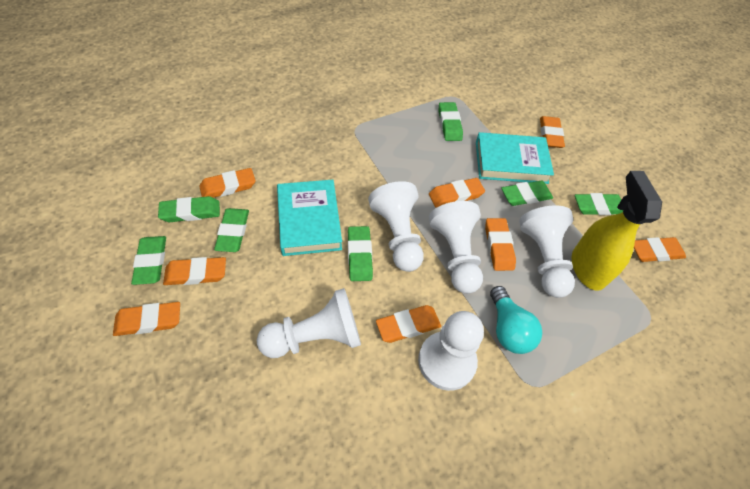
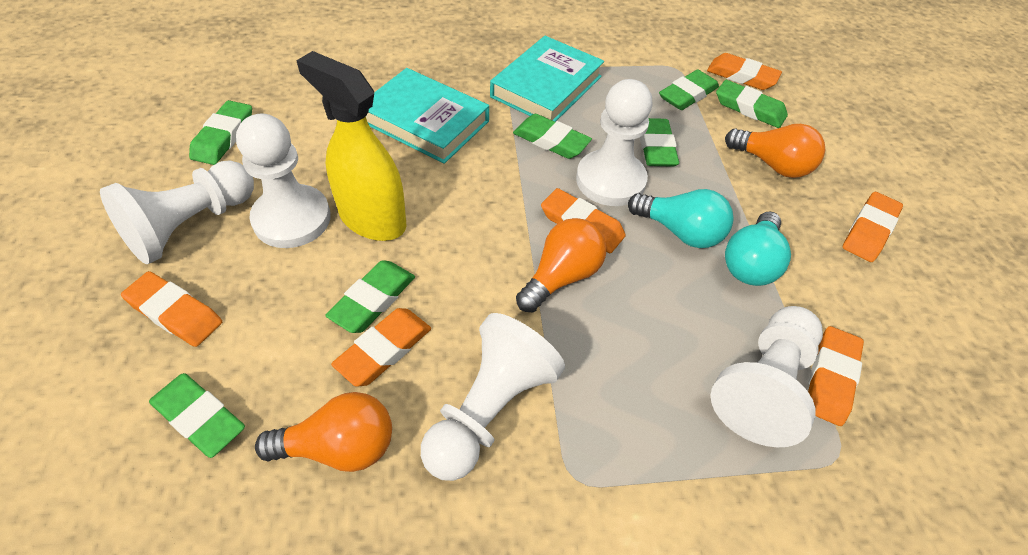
orange eraser: 8 -> 6
orange light bulb: 0 -> 3
turquoise light bulb: 1 -> 2

